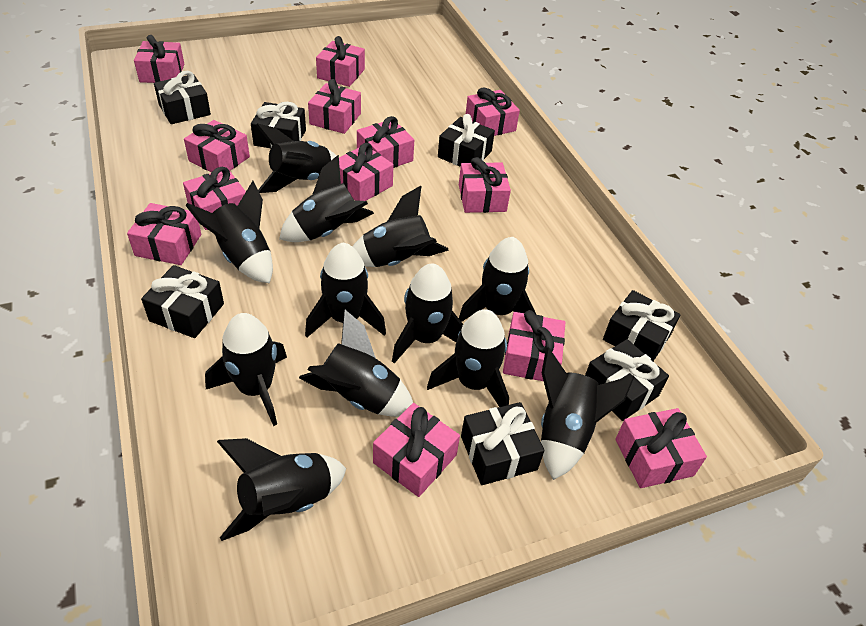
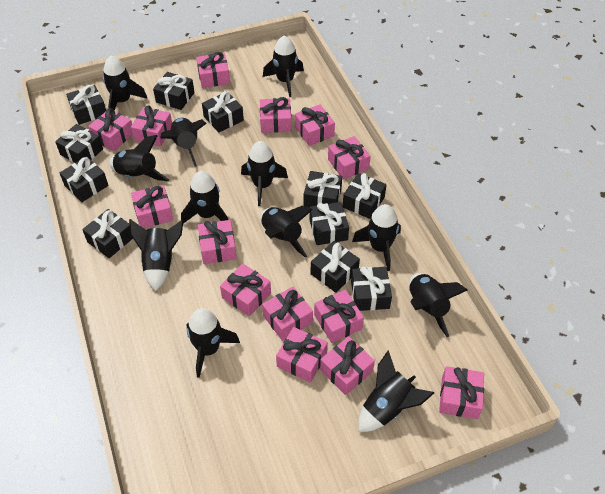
black gift: 7 -> 11
pink gift: 13 -> 14

